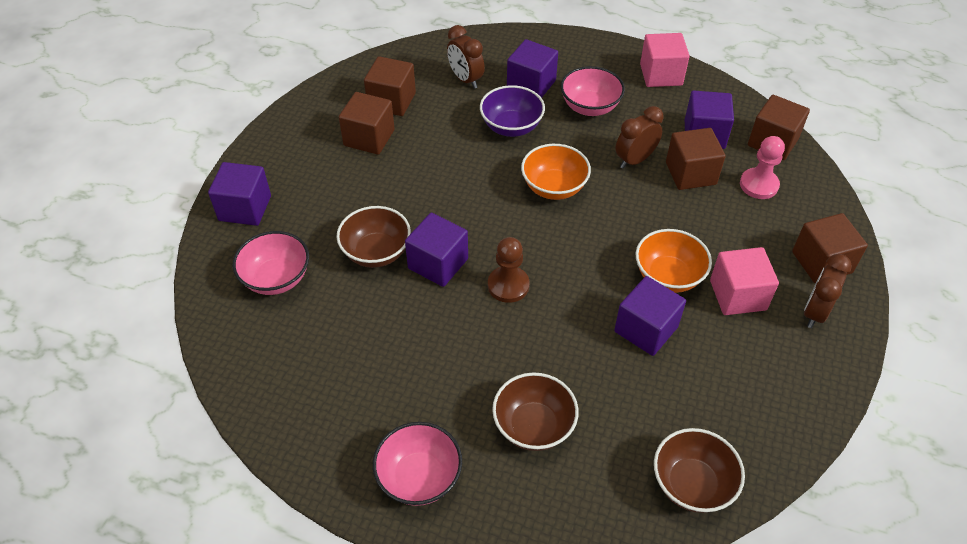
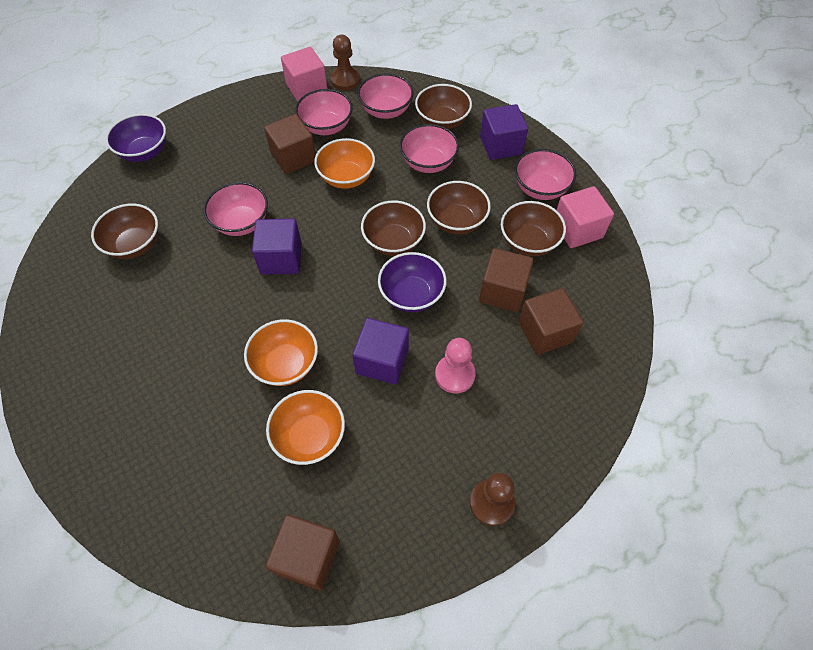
brown bowl: 3 -> 5
brown clock: 3 -> 0
brown cube: 5 -> 4
brown pawn: 1 -> 2
orange bowl: 2 -> 3
pink bowl: 3 -> 5
purple bowl: 1 -> 2
purple cube: 5 -> 3

